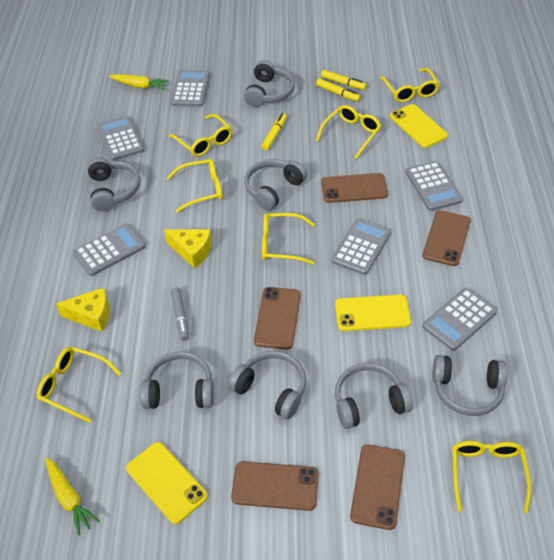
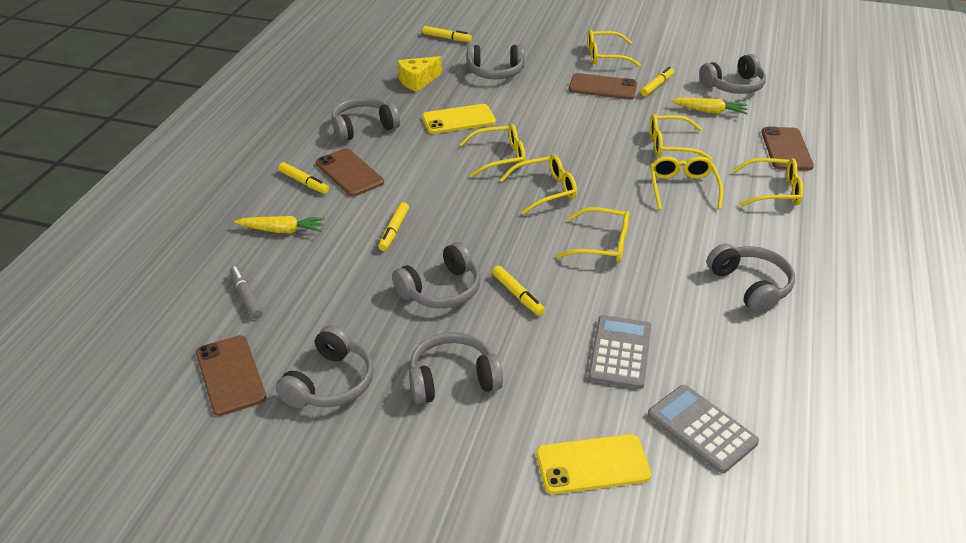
brown phone: 5 -> 4
grey calculator: 6 -> 2
yellow cheese: 2 -> 1
yellow marker: 3 -> 5
yellow phone: 3 -> 2

